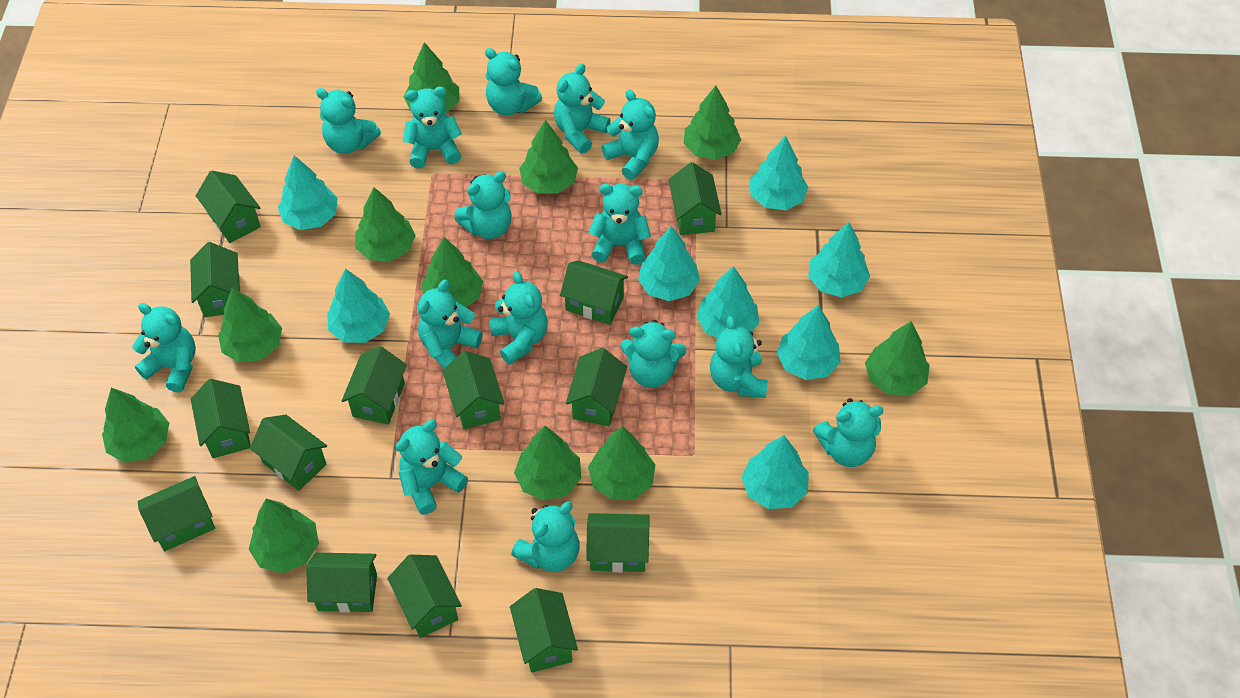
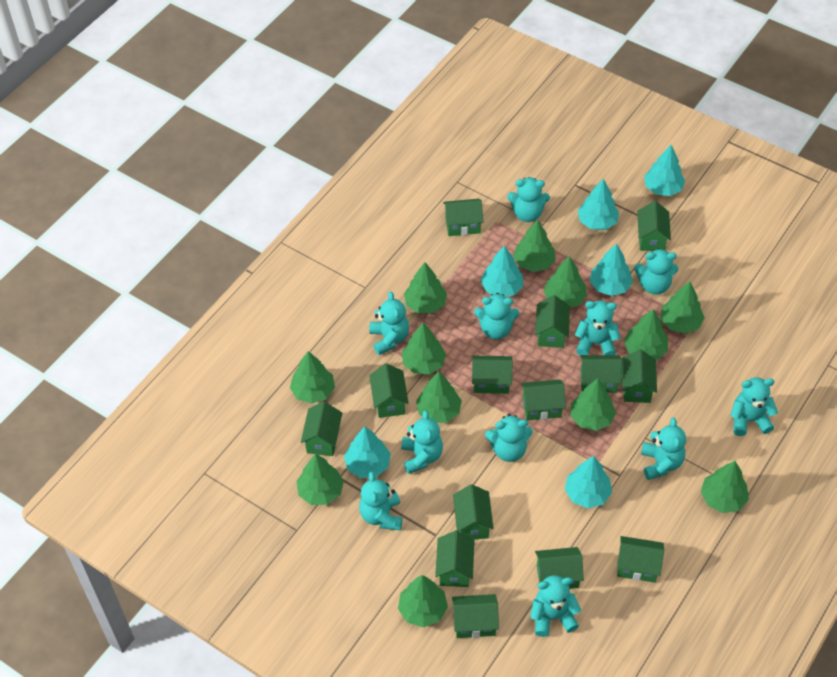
green tree: 11 -> 12
turquoise teddy bear: 15 -> 11
turquoise tree: 8 -> 6

